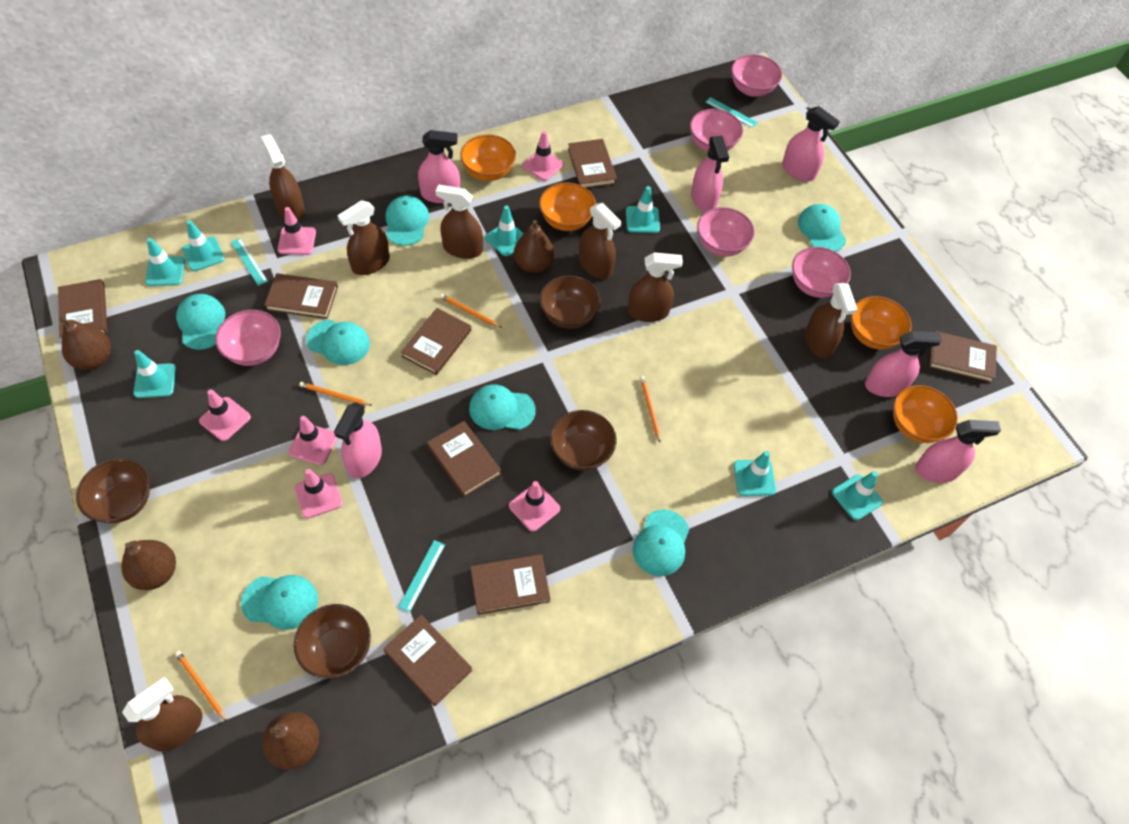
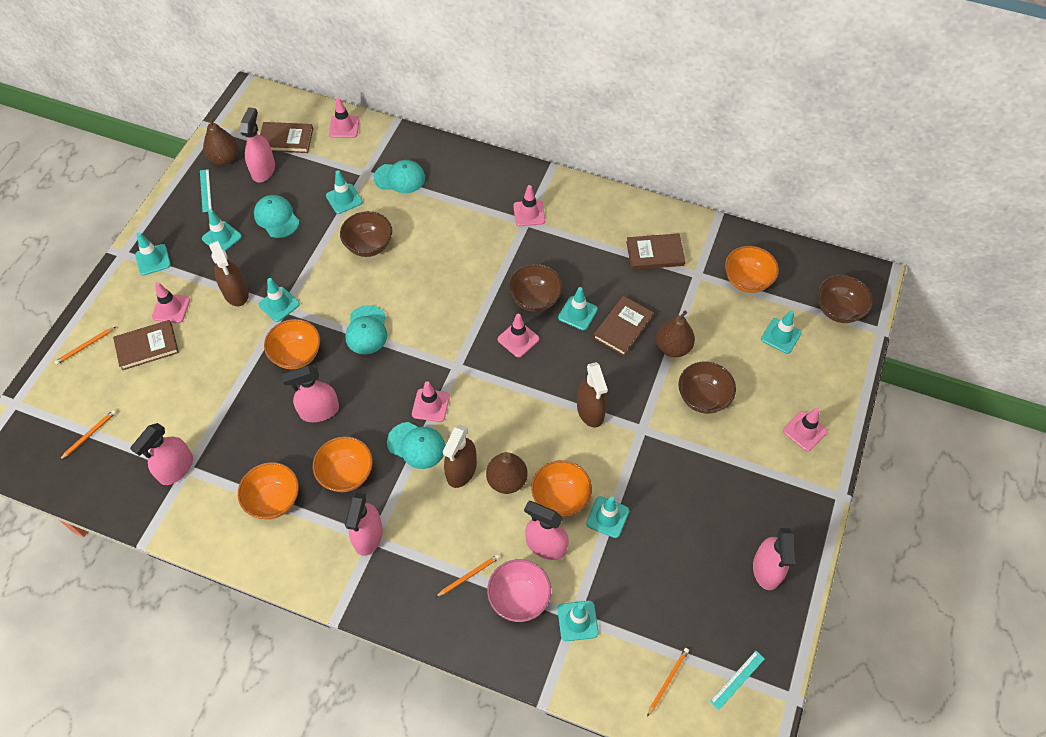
brown book: 8 -> 4
brown pear: 4 -> 3
brown spray bottle: 7 -> 3
orange bowl: 4 -> 5
pink bowl: 5 -> 1
turquoise cap: 7 -> 4
turquoise ruler: 3 -> 2
turquoise traffic cone: 7 -> 8

